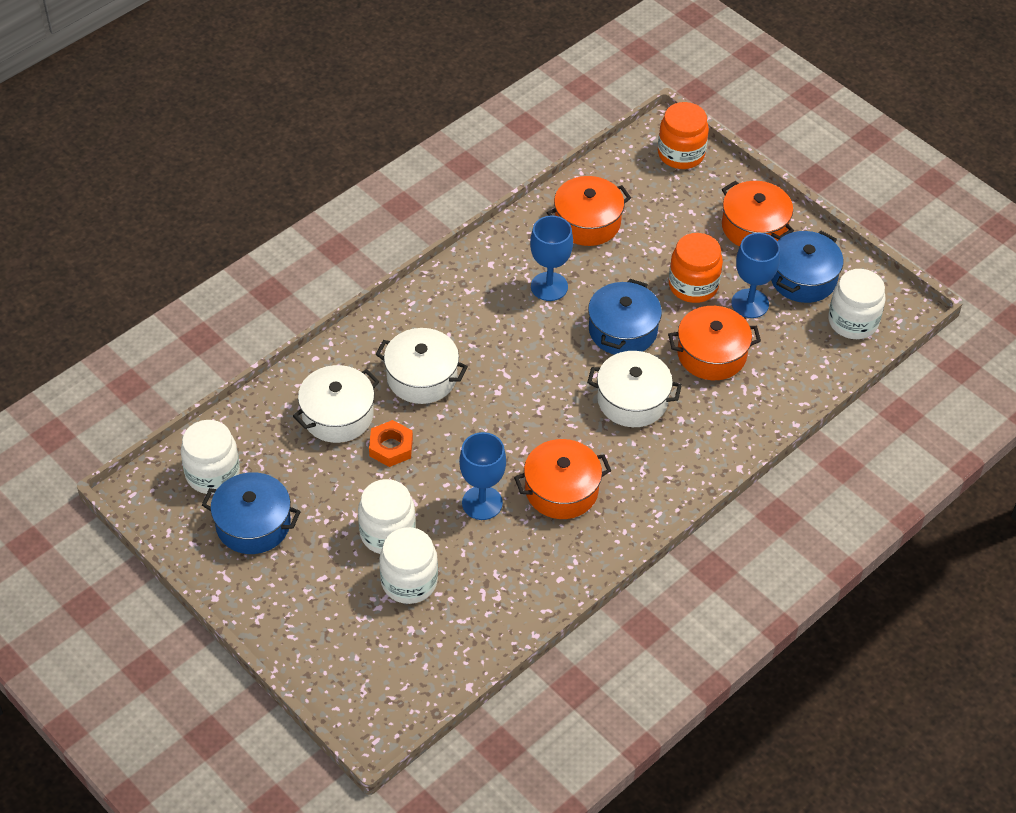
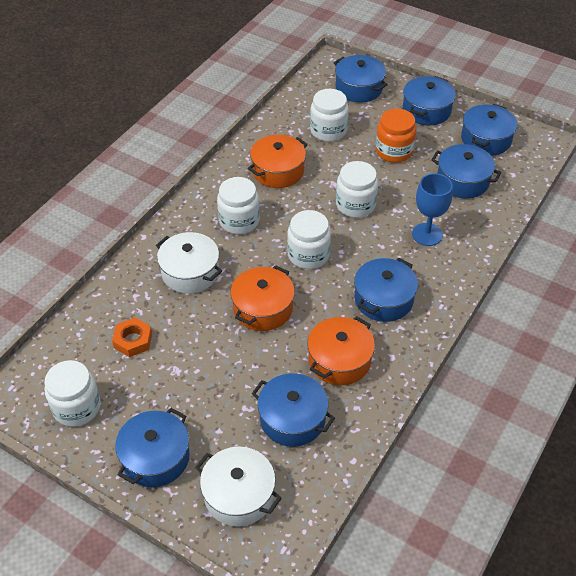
blue goblet: 3 -> 1
blue pot: 3 -> 7
orange jar: 2 -> 1
orange pot: 4 -> 3
white jar: 4 -> 5
white pot: 3 -> 2

